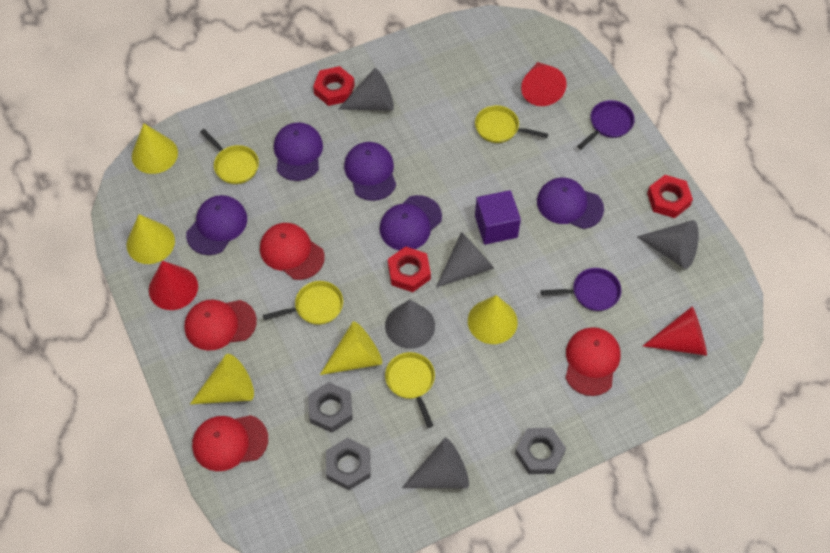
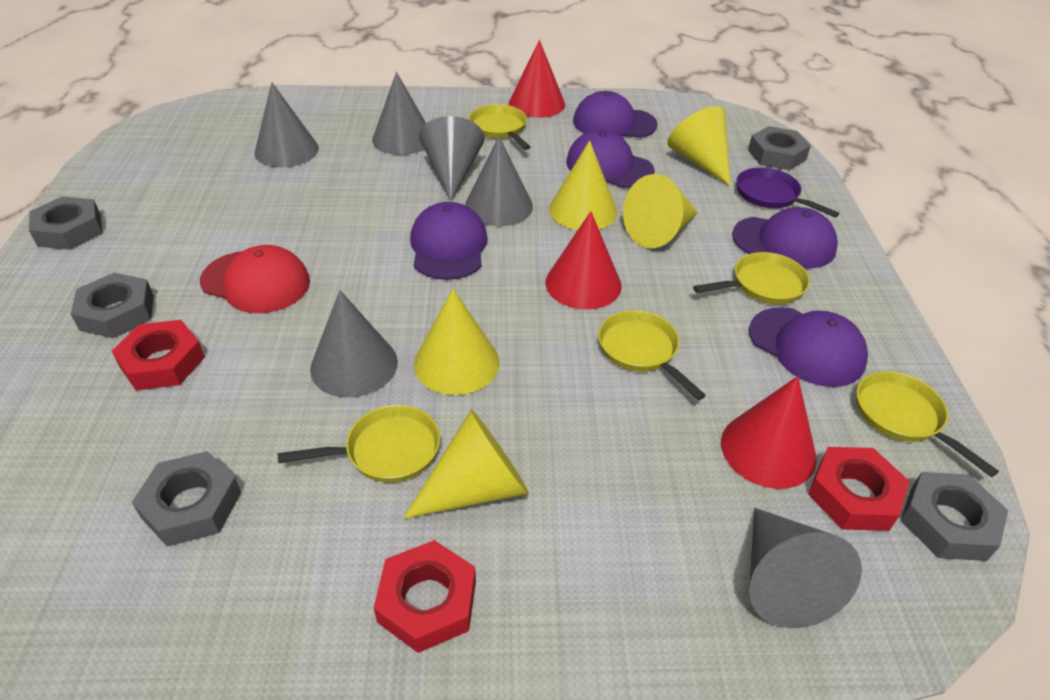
grey cone: 5 -> 6
grey nut: 3 -> 5
purple cube: 1 -> 0
purple pan: 2 -> 1
red cap: 4 -> 1
yellow pan: 4 -> 5

